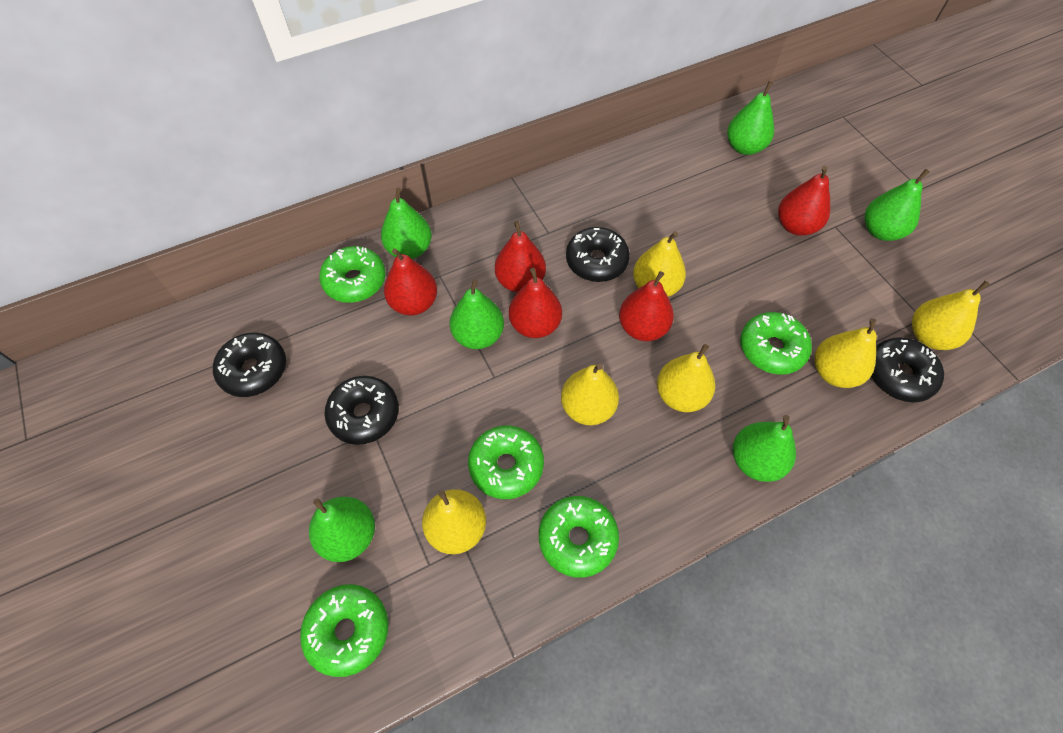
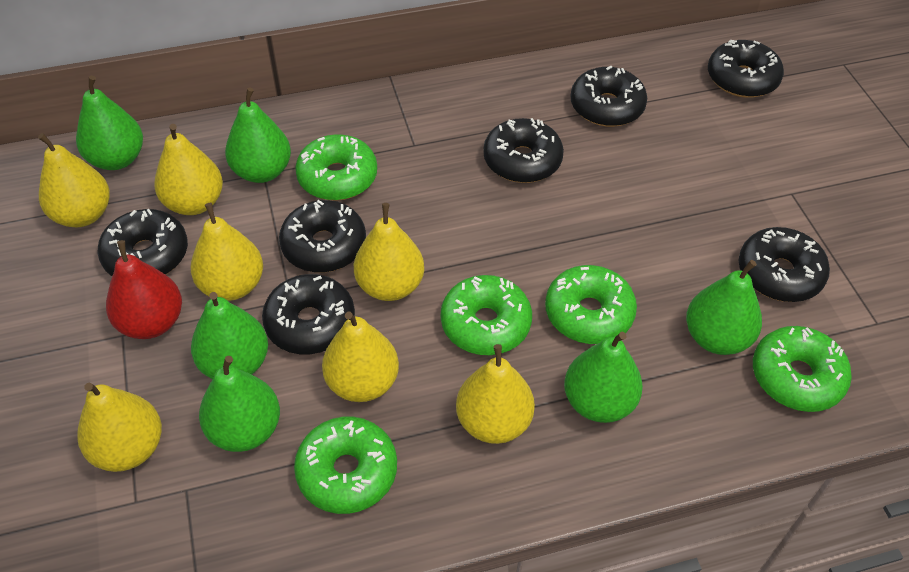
black donut: 4 -> 7
red pear: 5 -> 1
yellow pear: 6 -> 7

